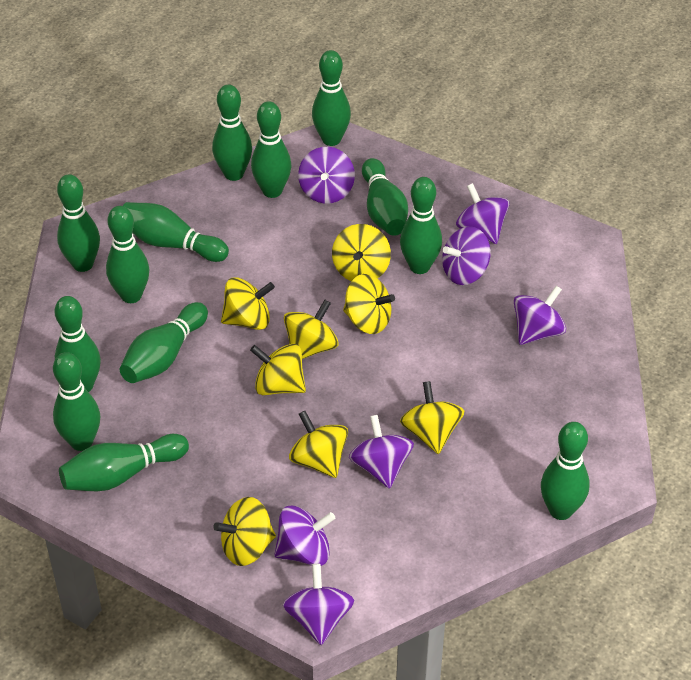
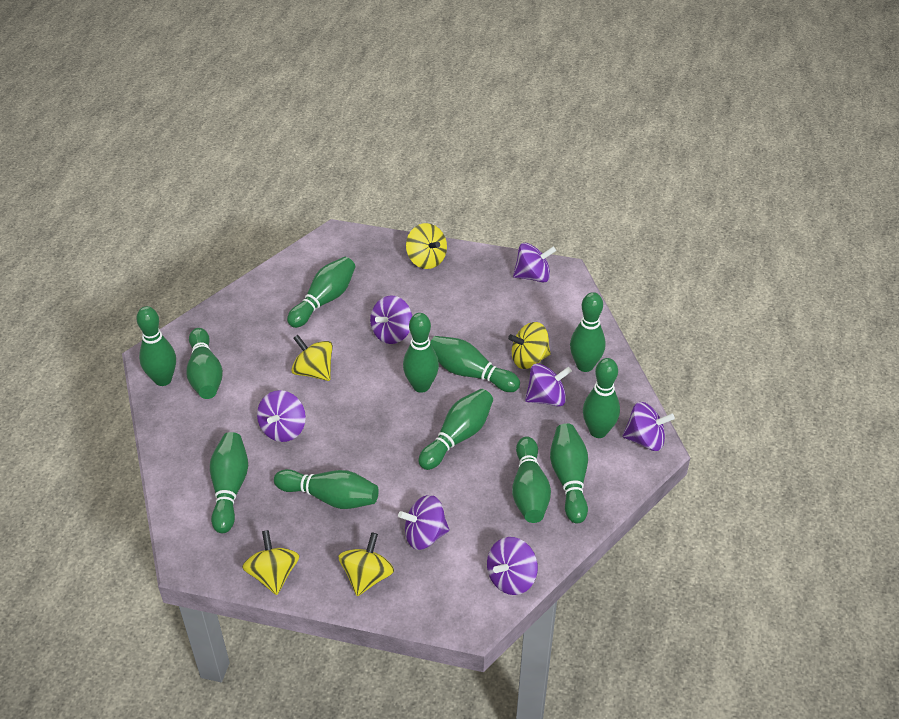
green bowling pin: 13 -> 12
yellow spinning top: 8 -> 5

